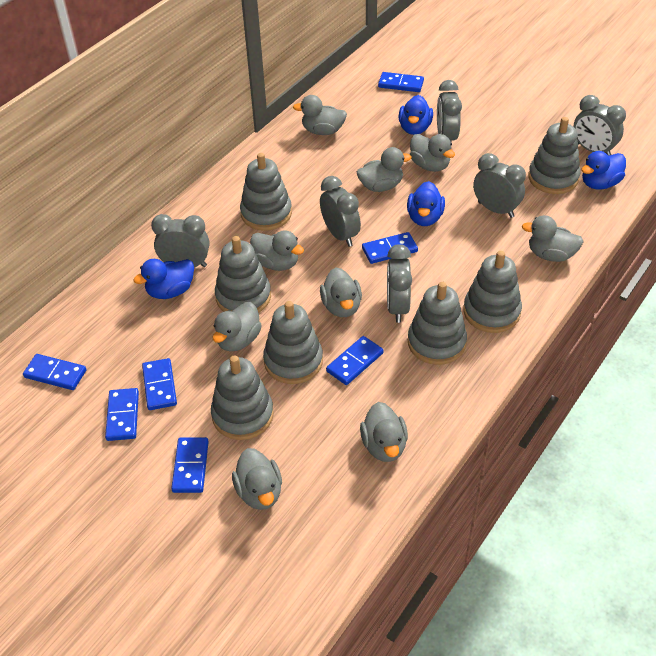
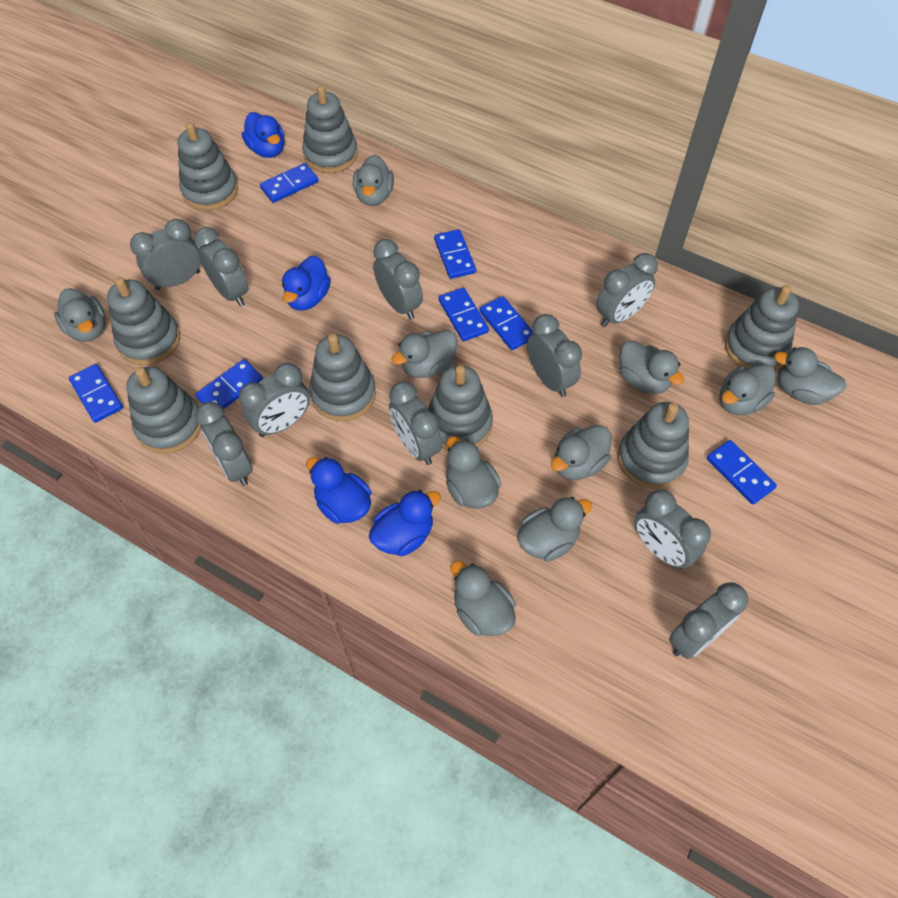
grey clock: 6 -> 10
grey duck: 9 -> 10
grey stacking toy: 7 -> 8

